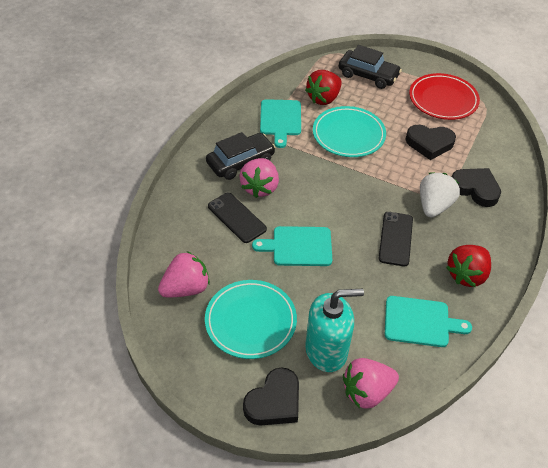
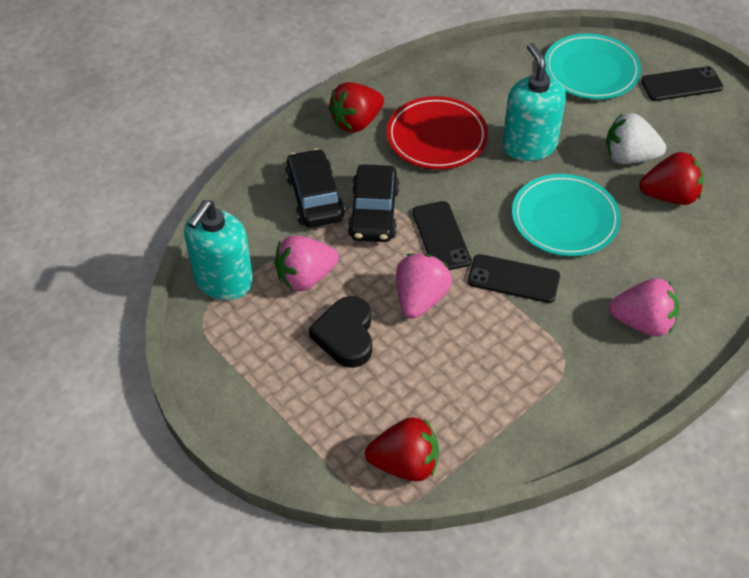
black heart: 3 -> 1
black phone: 2 -> 3
red strawberry: 2 -> 3
turquoise cutting board: 3 -> 0
turquoise soap dispenser: 1 -> 2

